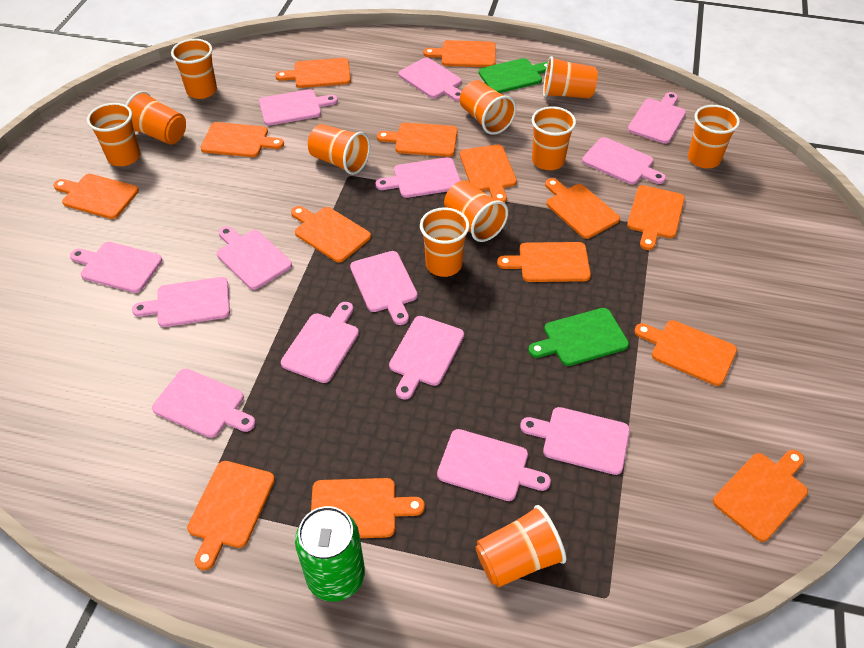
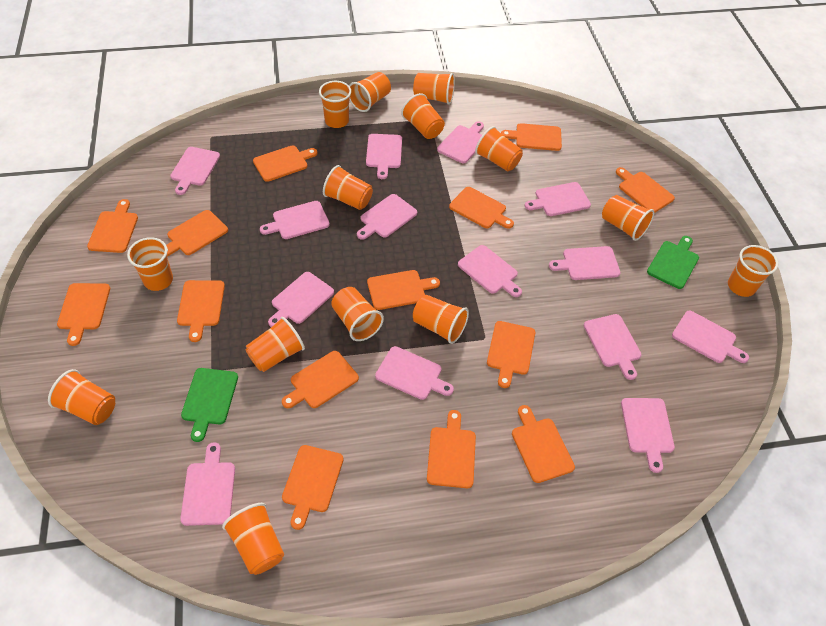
green can: 1 -> 0
orange cup: 11 -> 14

